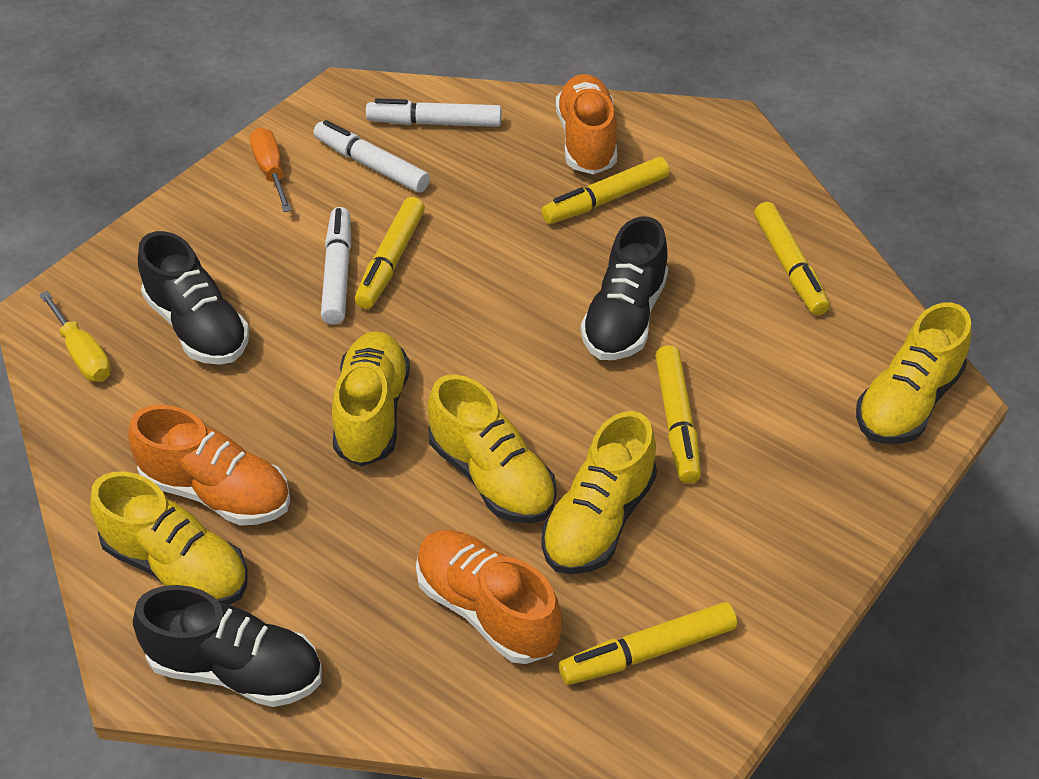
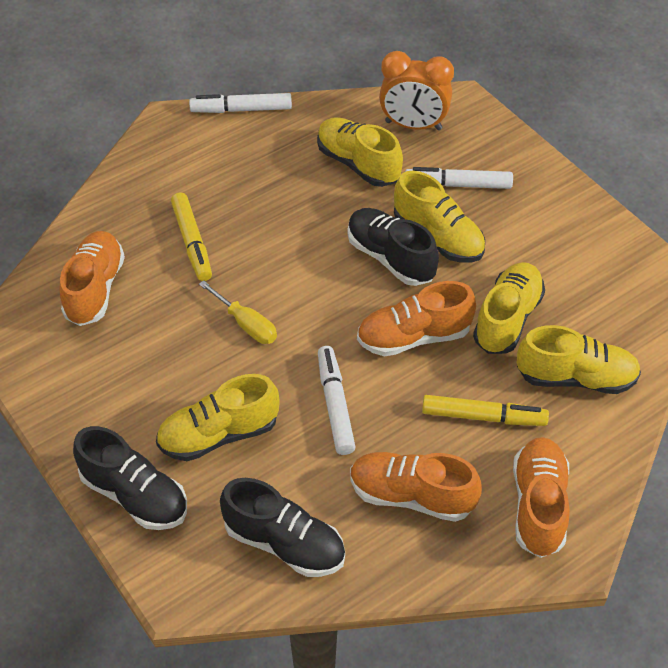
orange clock: 0 -> 1
orange screwdriver: 1 -> 0
orange shoe: 3 -> 4
yellow marker: 5 -> 2

